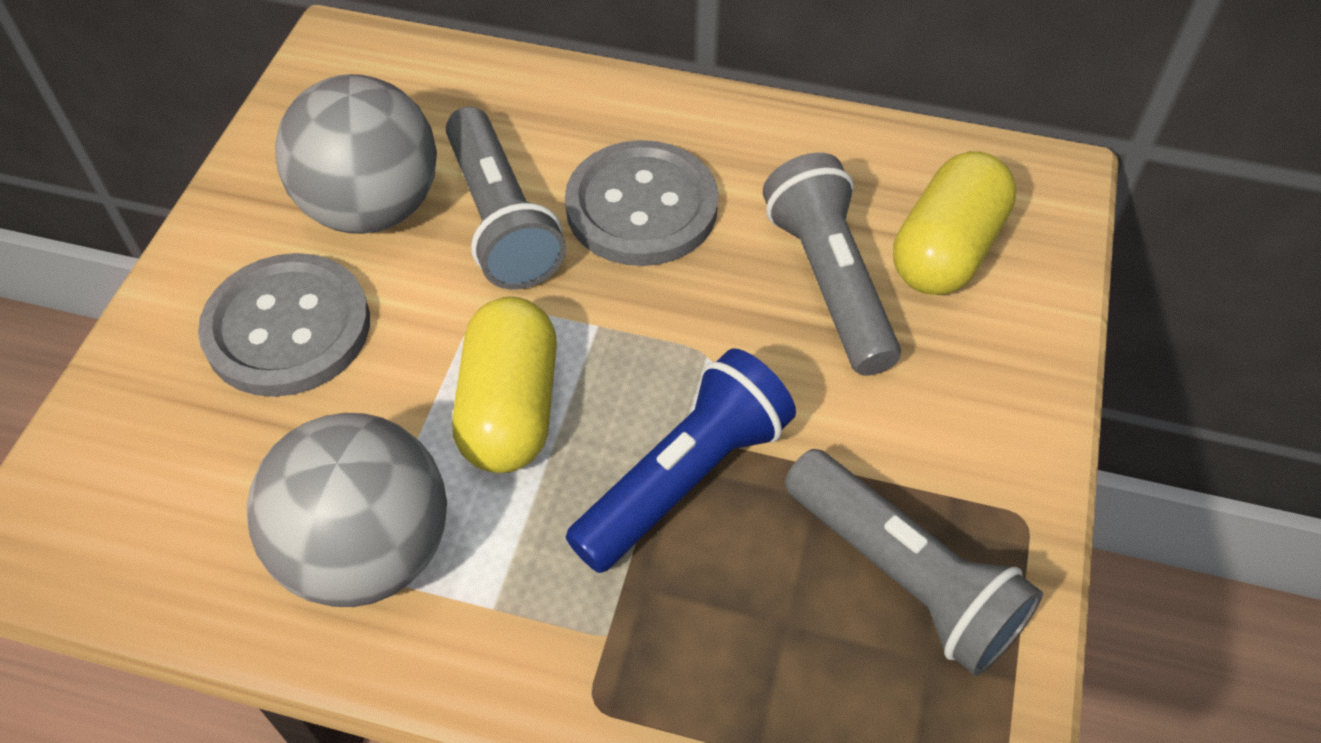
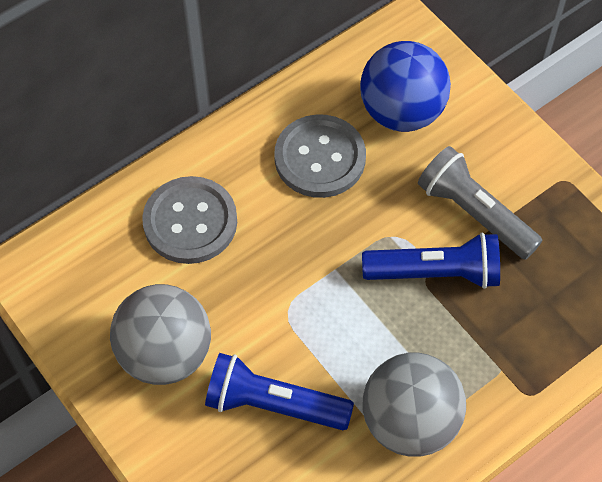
blue ball: 0 -> 1
blue flashlight: 1 -> 2
grey flashlight: 3 -> 1
yellow capsule: 2 -> 0

